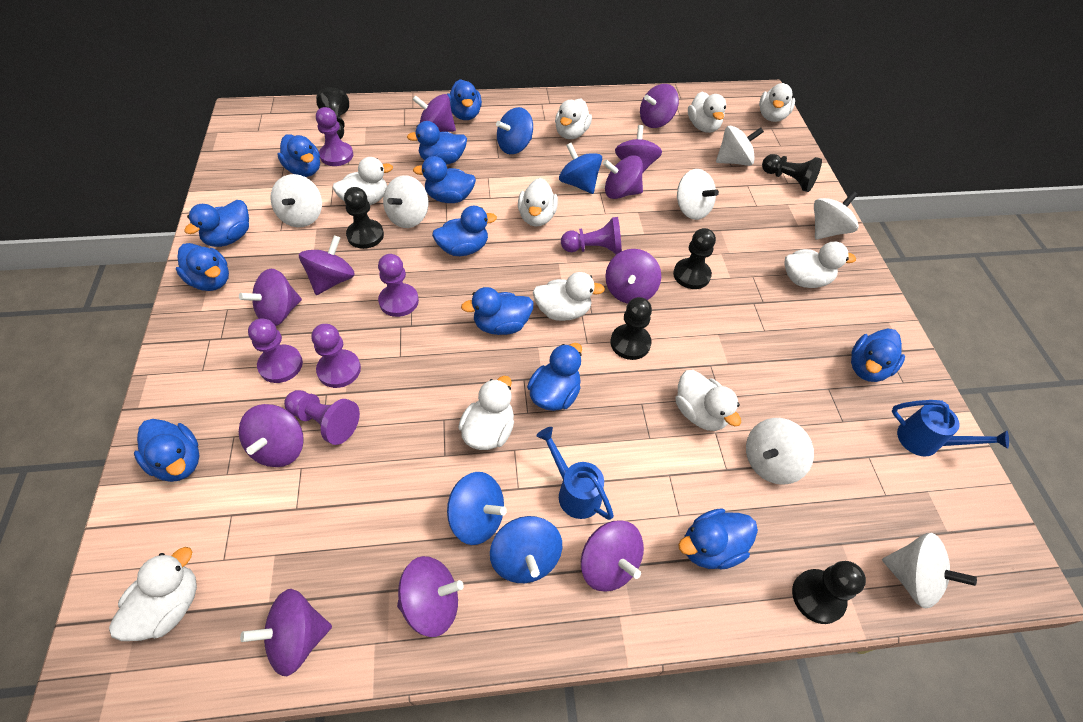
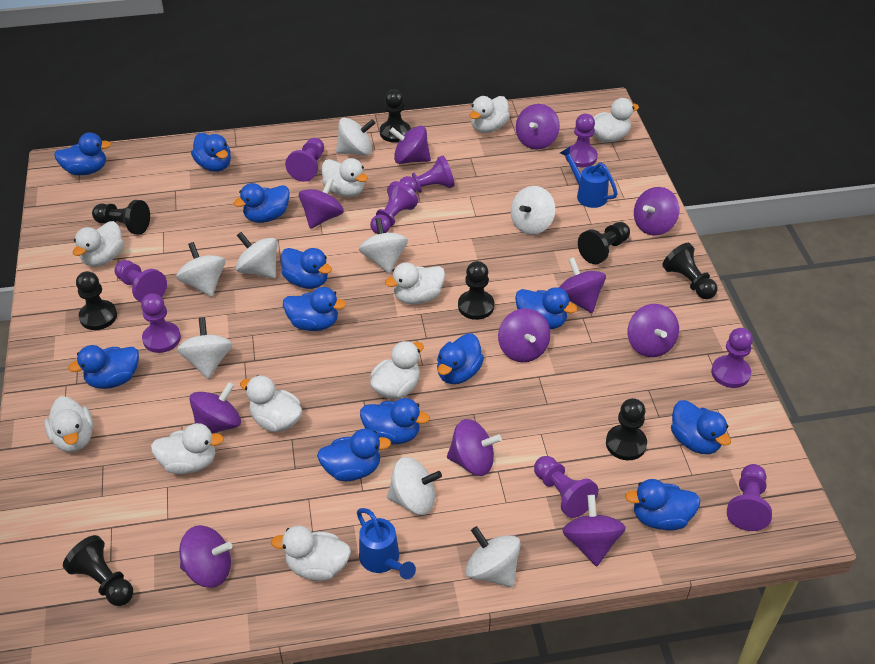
black pawn: 6 -> 8
blue spinning top: 4 -> 0
purple pawn: 6 -> 9
white spinning top: 7 -> 8

